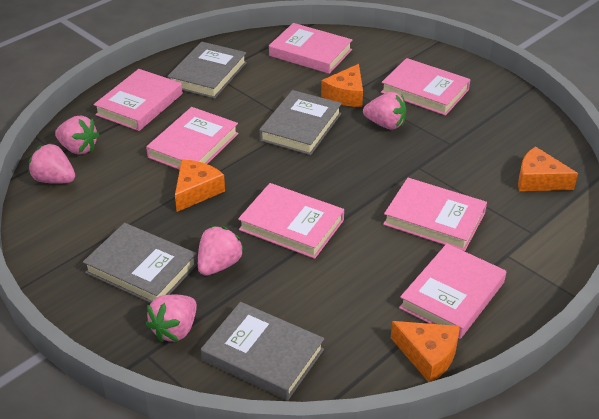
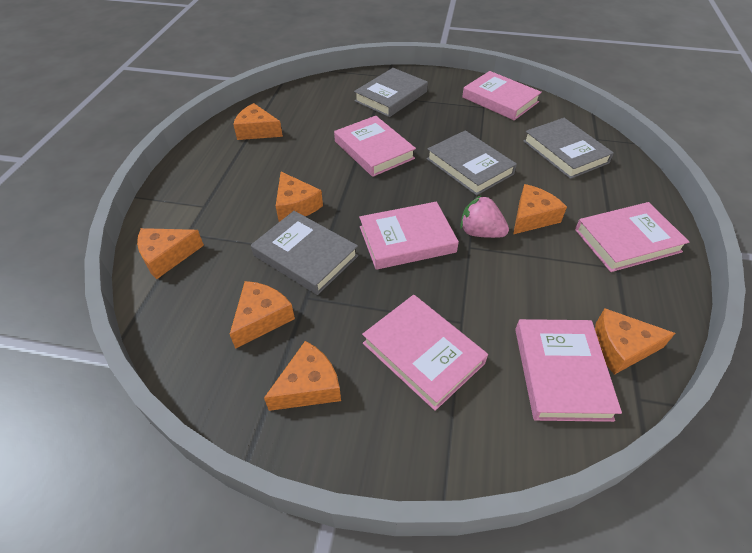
orange cheese: 4 -> 7
pink book: 7 -> 6
pink strawberry: 5 -> 1

